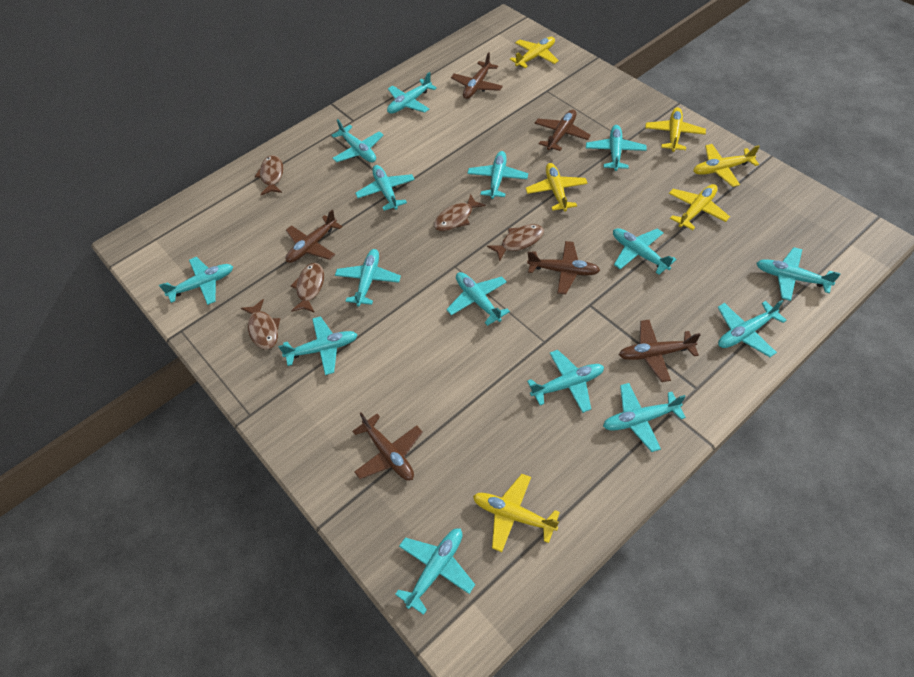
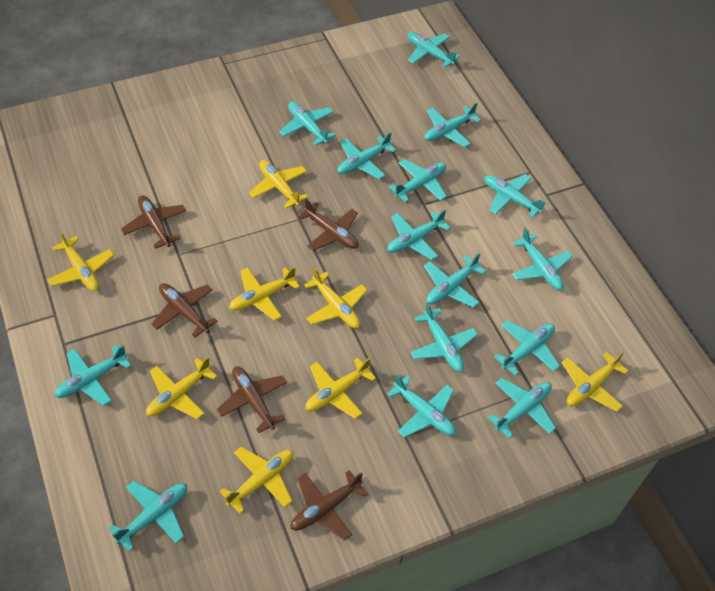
brown fish: 5 -> 0
brown plane: 6 -> 5
yellow plane: 6 -> 8

